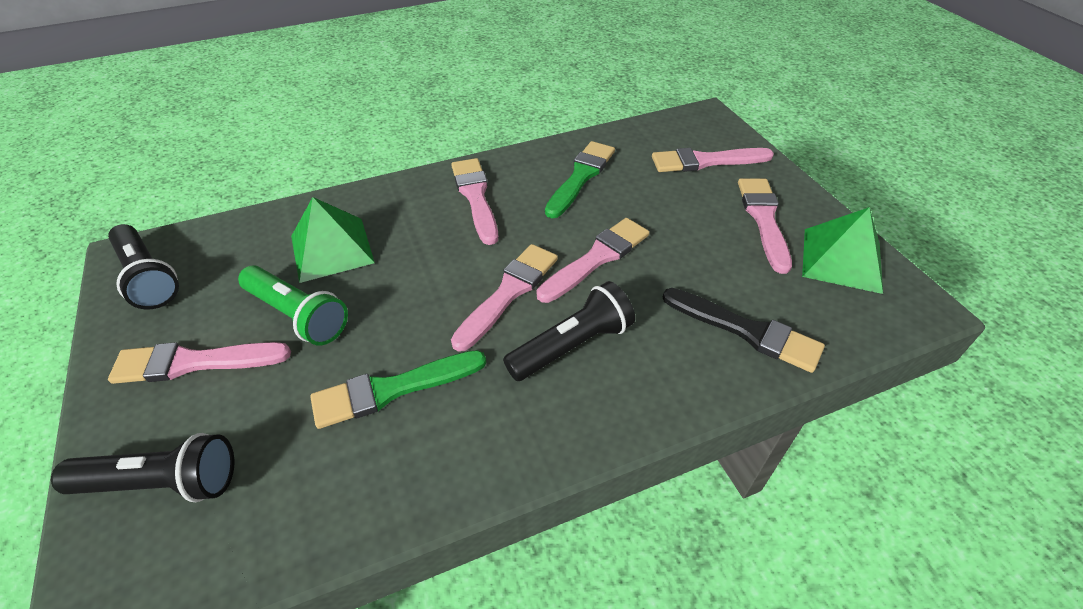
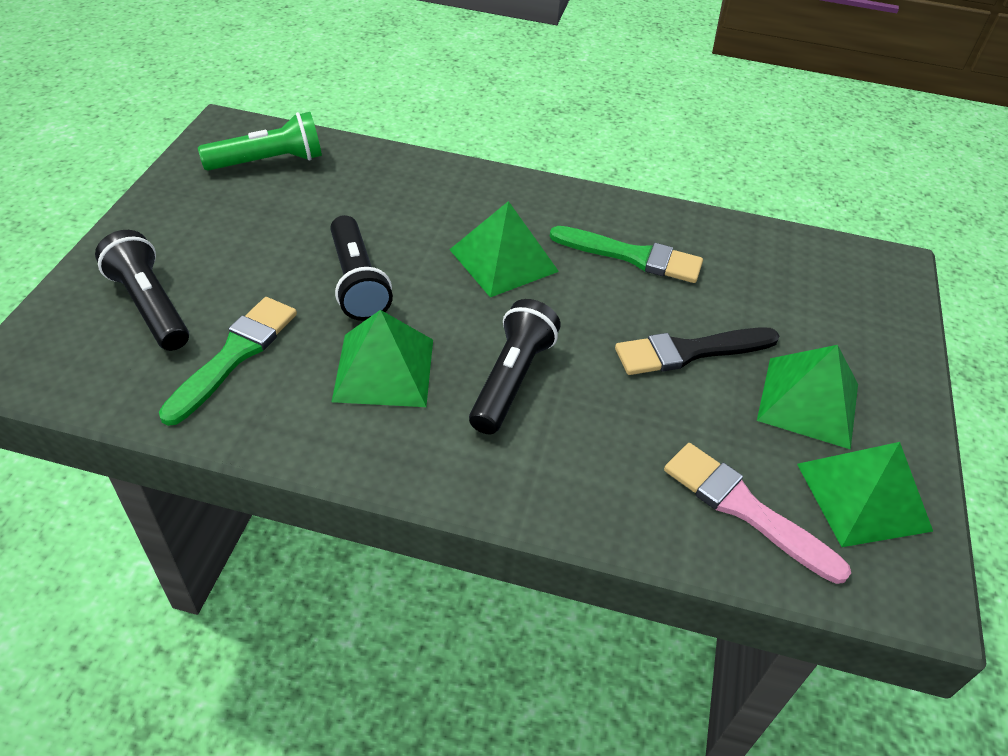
green pyramid: 2 -> 4
pink brush: 6 -> 1

